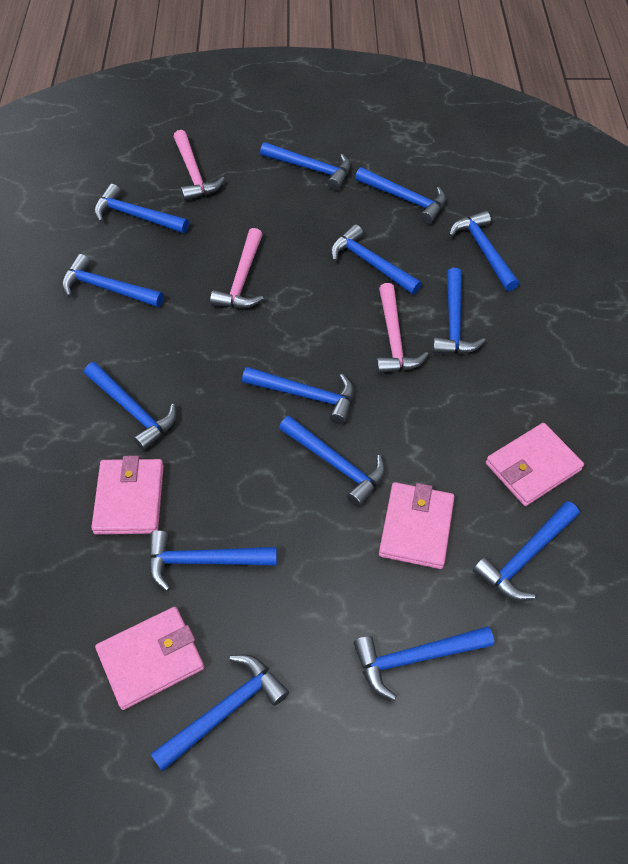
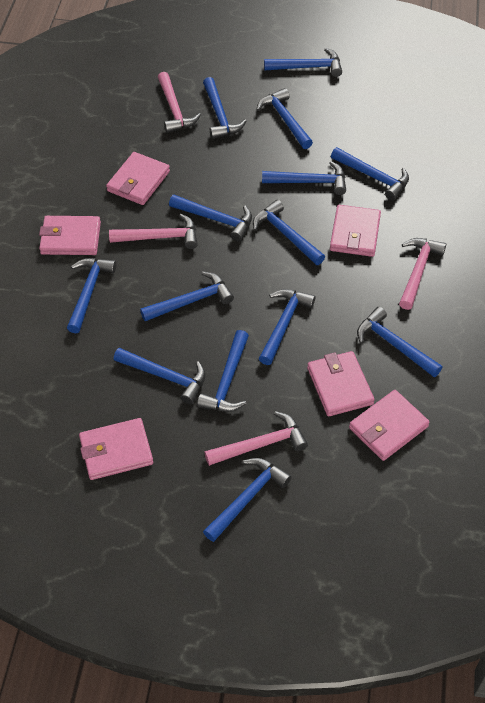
pink hammer: 3 -> 4
pink wallet: 4 -> 6

